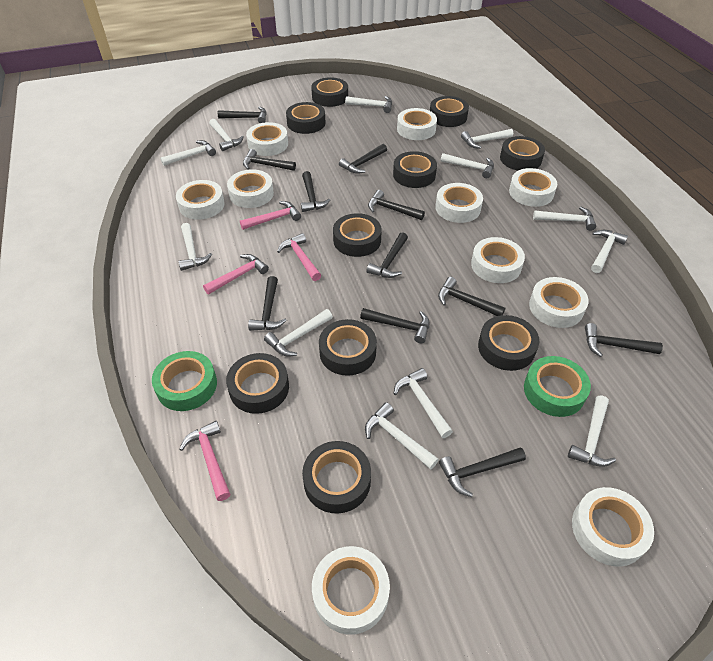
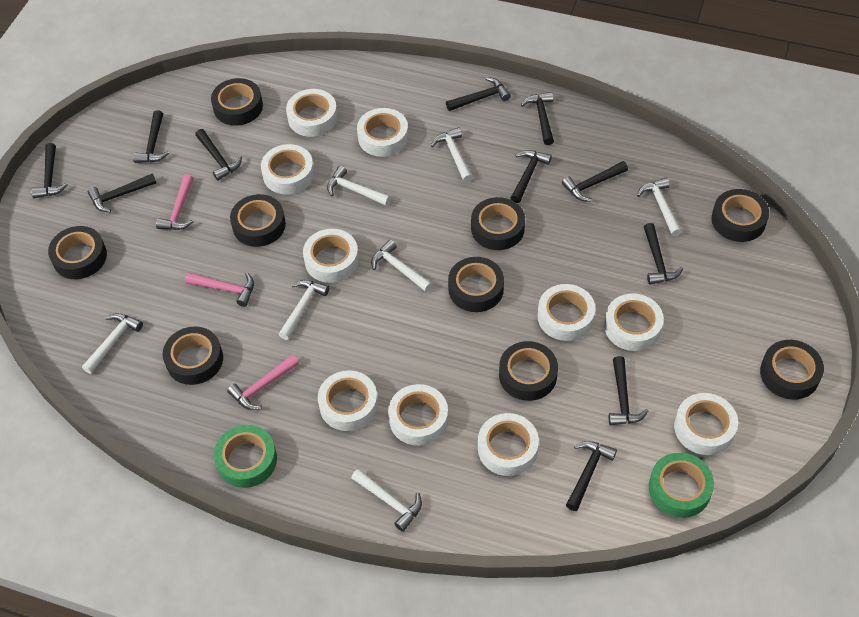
black tape: 10 -> 9
pink hammer: 4 -> 3
white hammer: 12 -> 7

